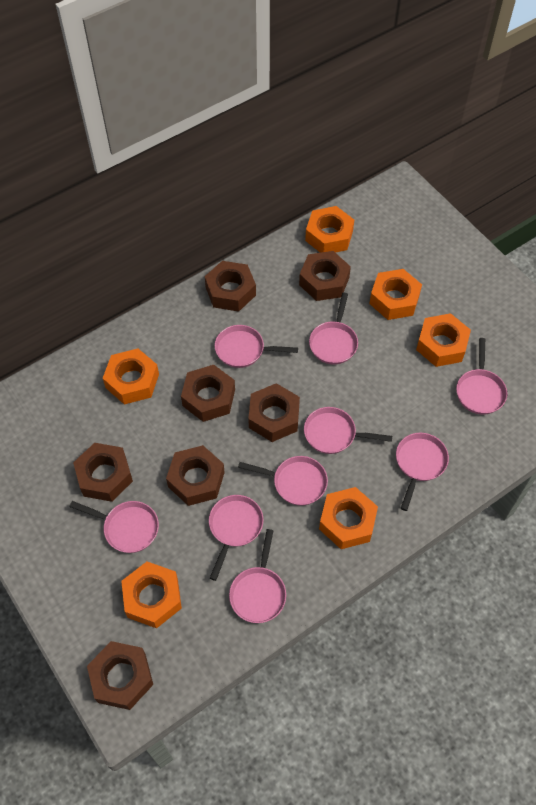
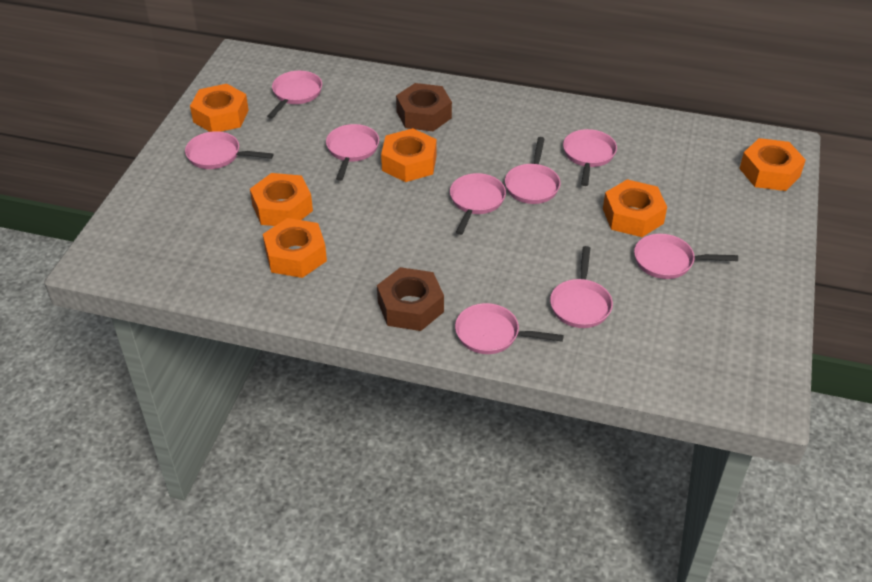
brown nut: 7 -> 2

